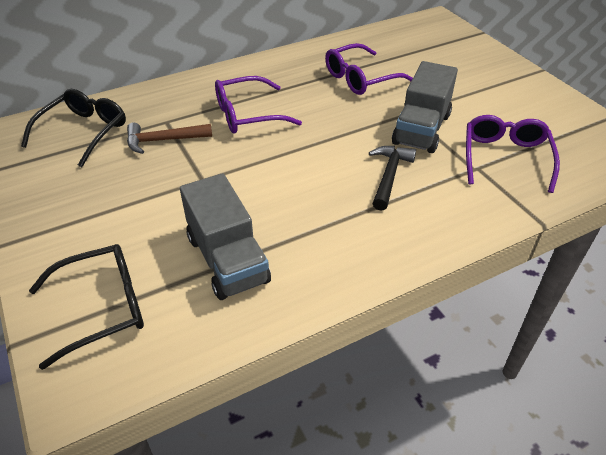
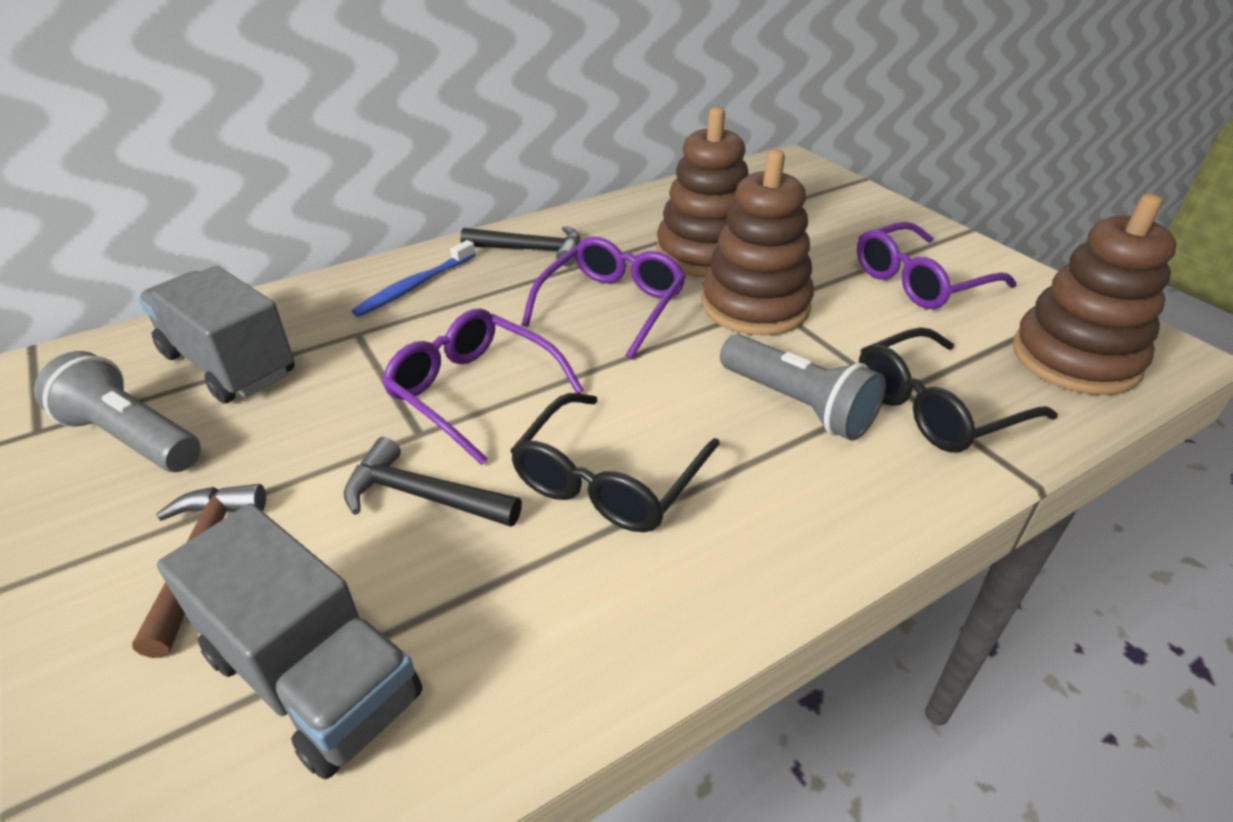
black hammer: 1 -> 2
blue toothbrush: 0 -> 1
brown stacking toy: 0 -> 3
grey flashlight: 0 -> 2

